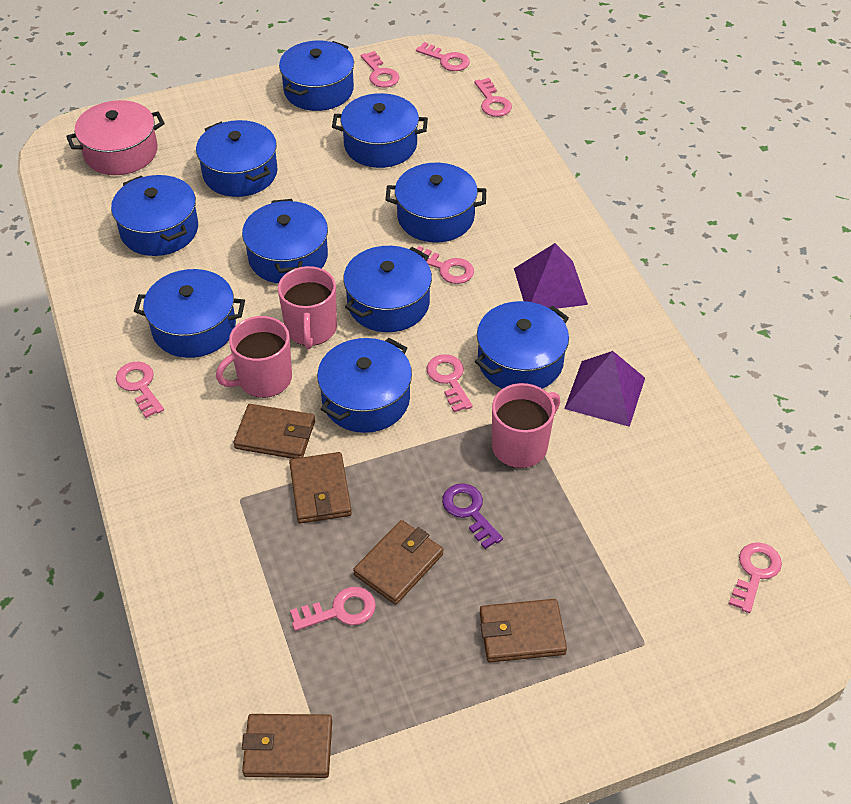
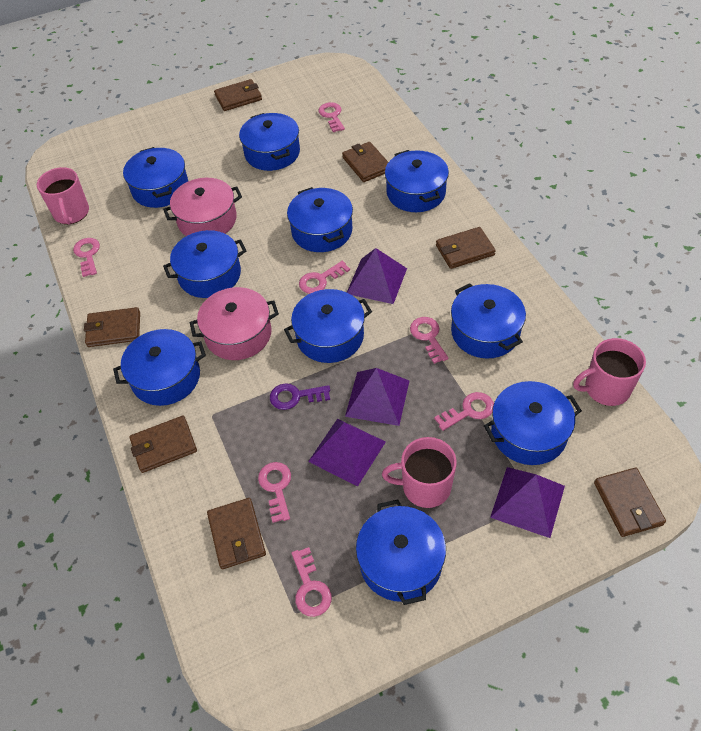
brown wallet: 5 -> 7
pink key: 8 -> 7
pink pot: 1 -> 2
purple pyramid: 2 -> 4

